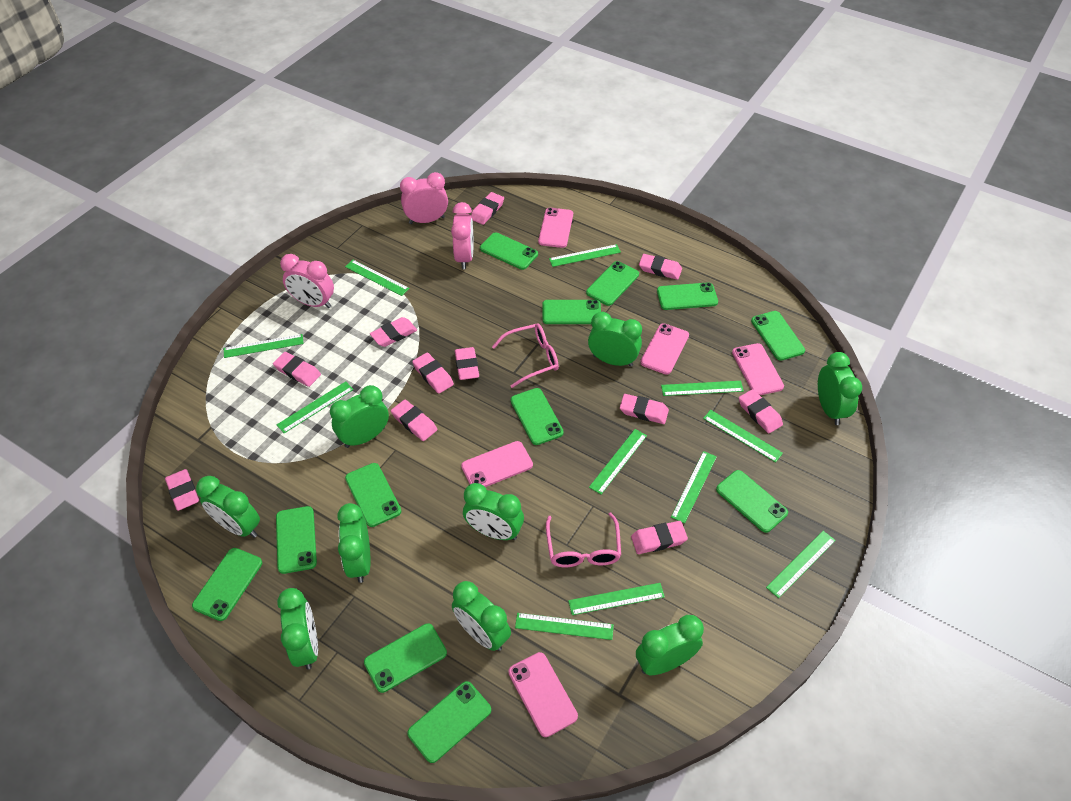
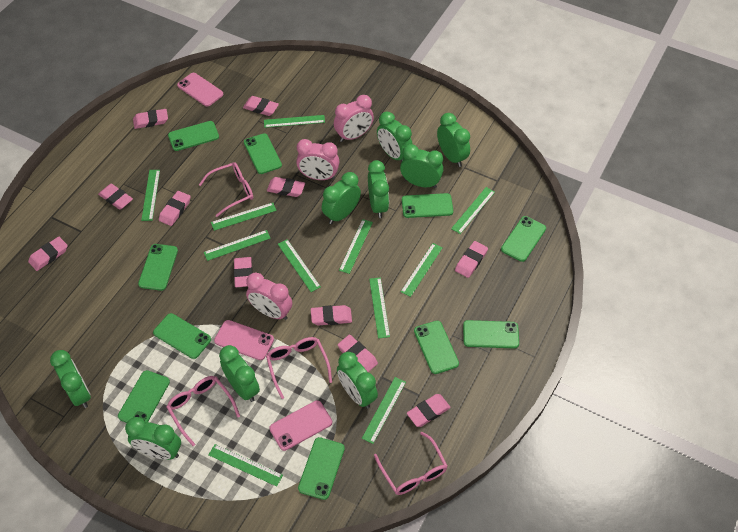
green phone: 12 -> 10
pink glasses: 2 -> 4
pink phone: 5 -> 3

